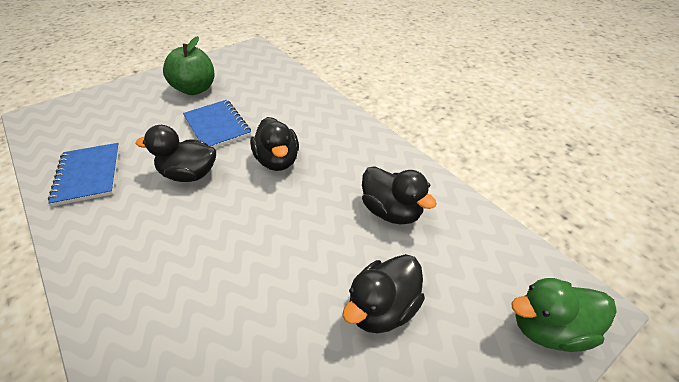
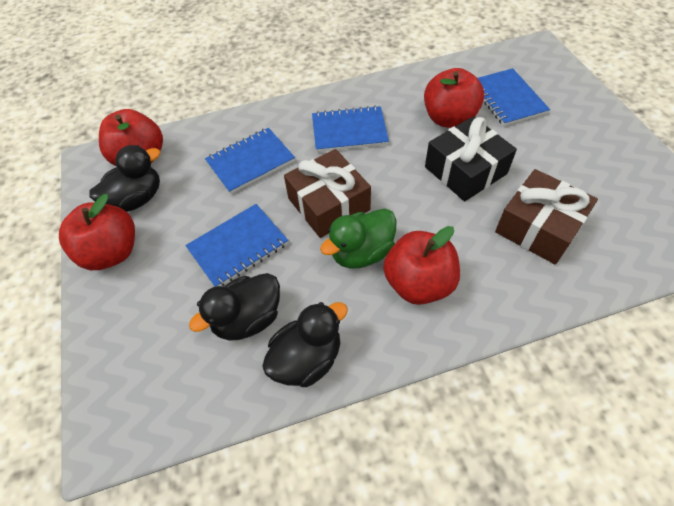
black duck: 4 -> 3
black gift: 0 -> 1
blue notebook: 2 -> 4
brown gift: 0 -> 2
green apple: 1 -> 0
red apple: 0 -> 4

